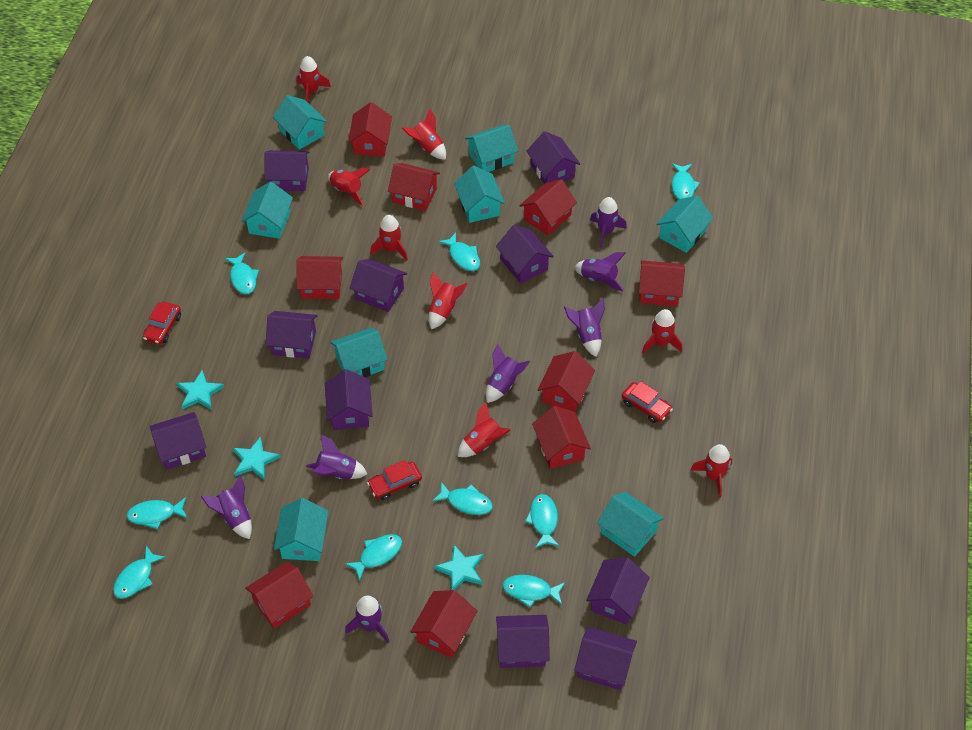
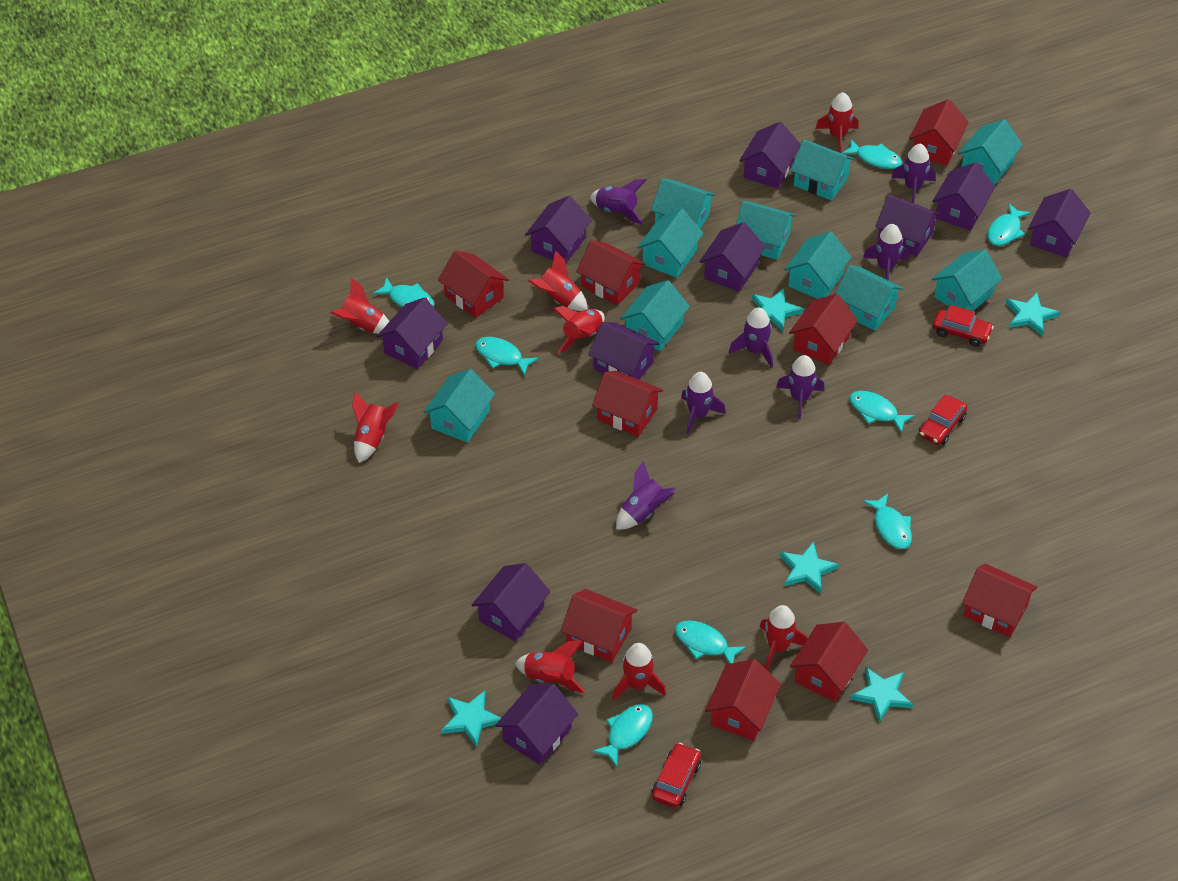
turquoise fish: 9 -> 8
turquoise house: 8 -> 10
turquoise star: 3 -> 5

